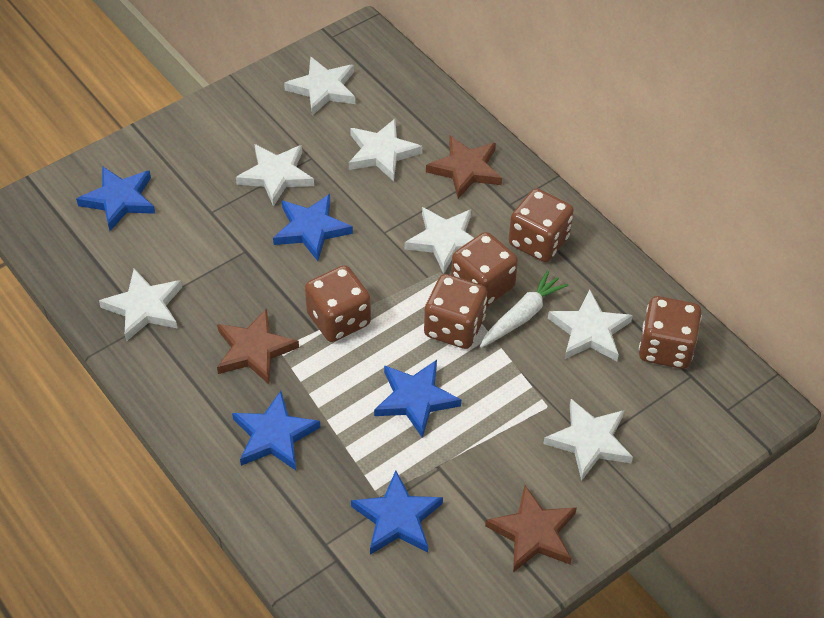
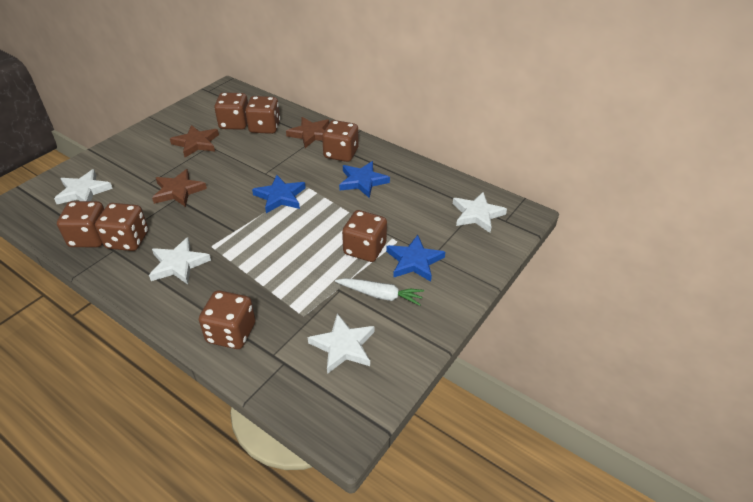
blue star: 5 -> 3
brown dice: 5 -> 7
white star: 7 -> 4

